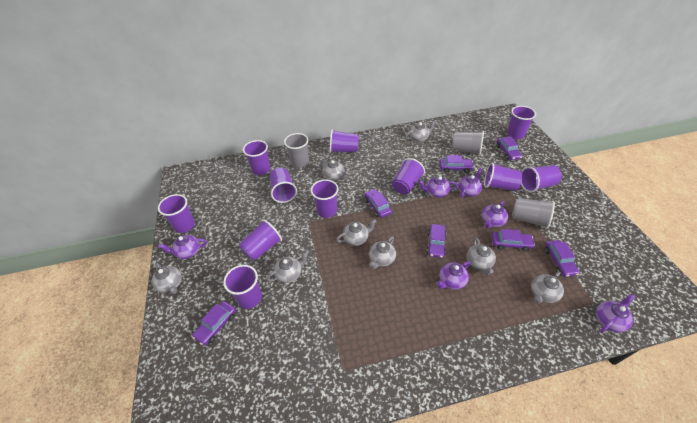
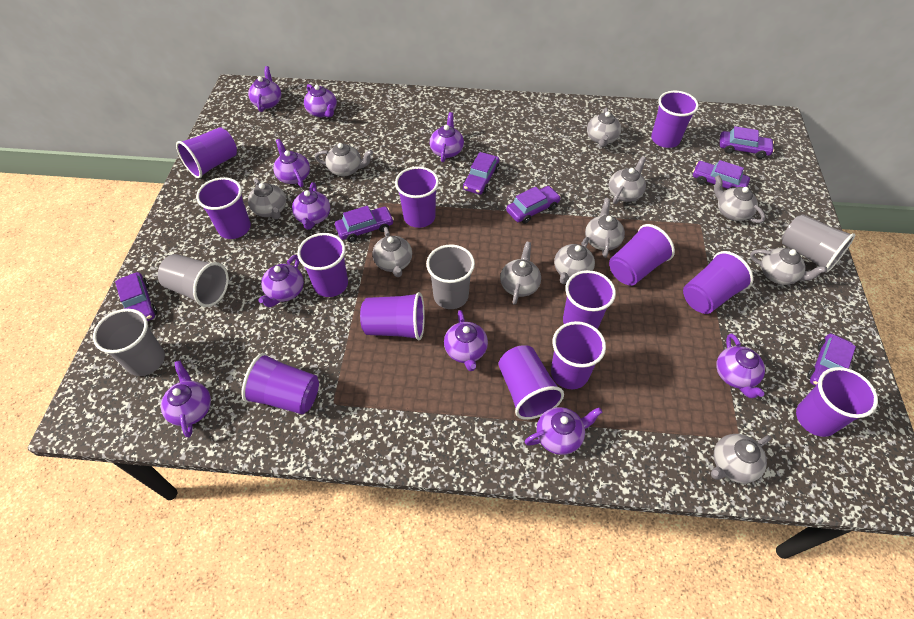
grey cup: 3 -> 4
grey teapot: 8 -> 11
purple cup: 11 -> 13
purple teapot: 6 -> 10

